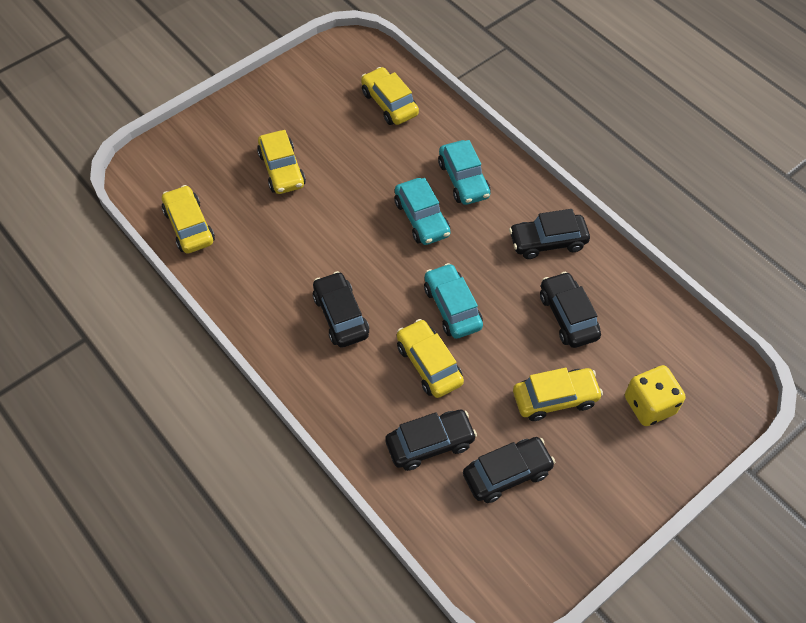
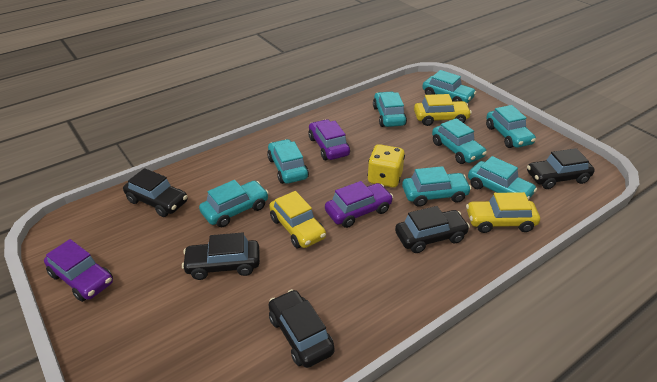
purple car: 0 -> 3
turquoise car: 3 -> 8
yellow car: 5 -> 3

